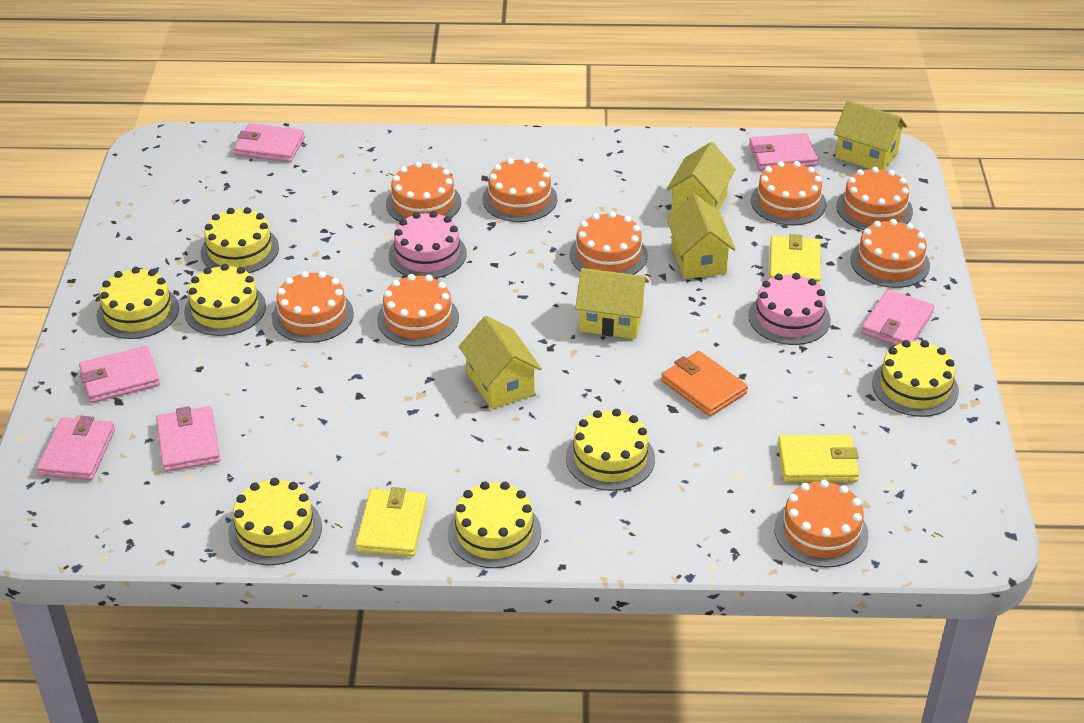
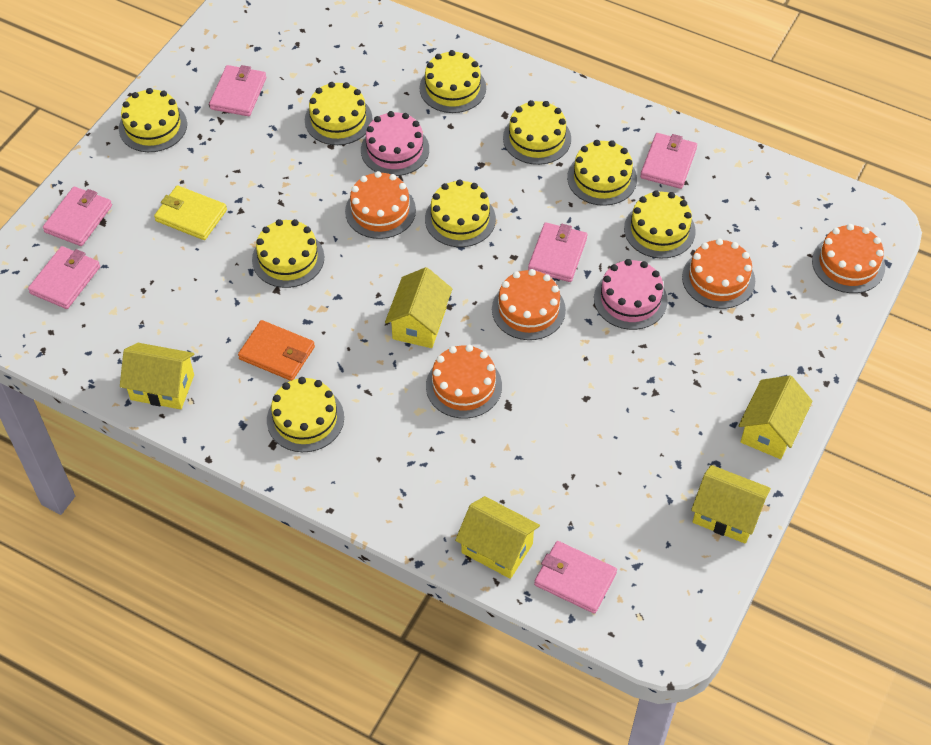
orange cake: 9 -> 5
yellow cake: 7 -> 9
yellow wallet: 3 -> 1

